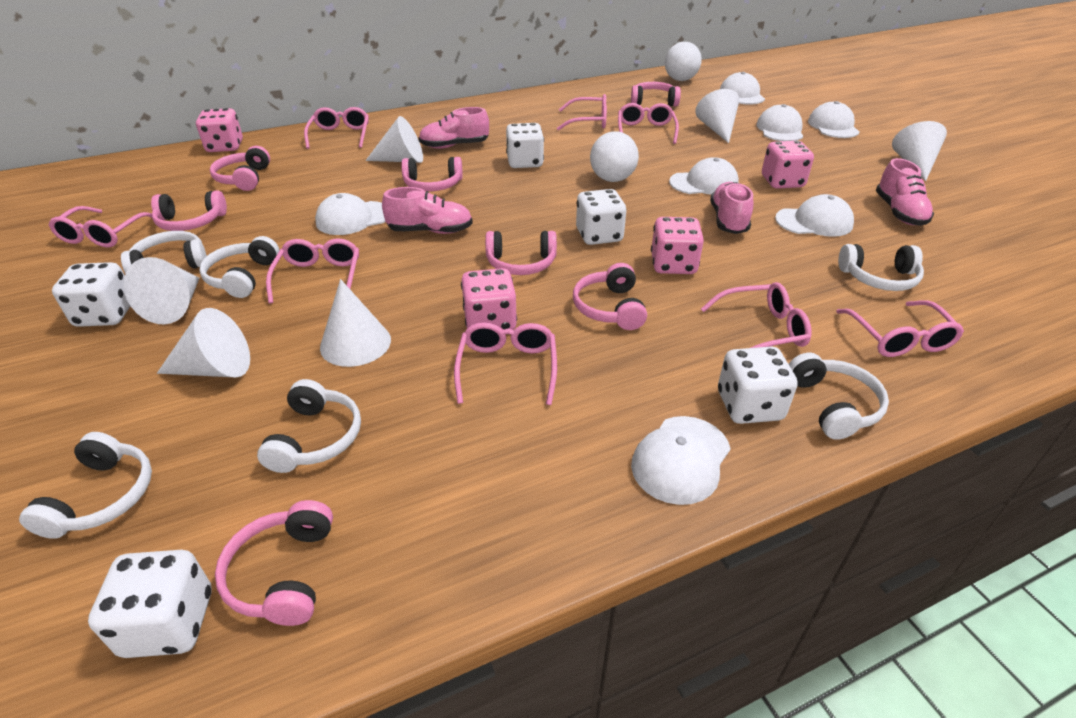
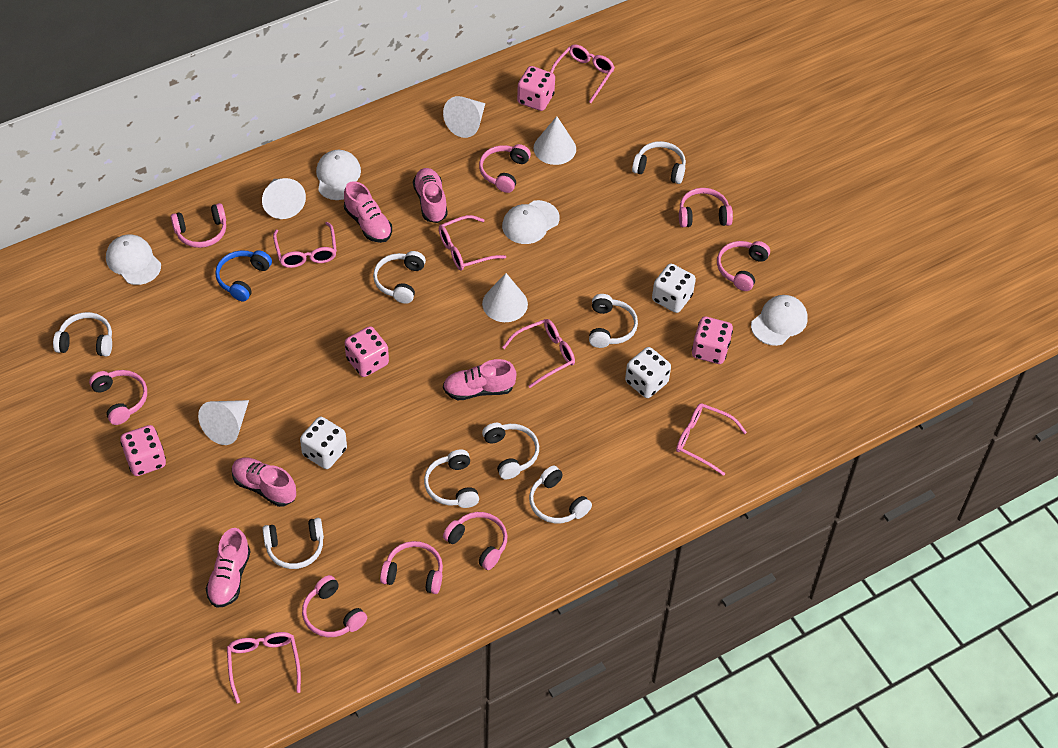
blue headphones: 0 -> 1
pink glasses: 8 -> 6
pink headphones: 7 -> 8
pink shoe: 4 -> 5
white ball: 2 -> 0
white cap: 7 -> 4
white cone: 6 -> 5
white dice: 5 -> 3
white headphones: 6 -> 8

